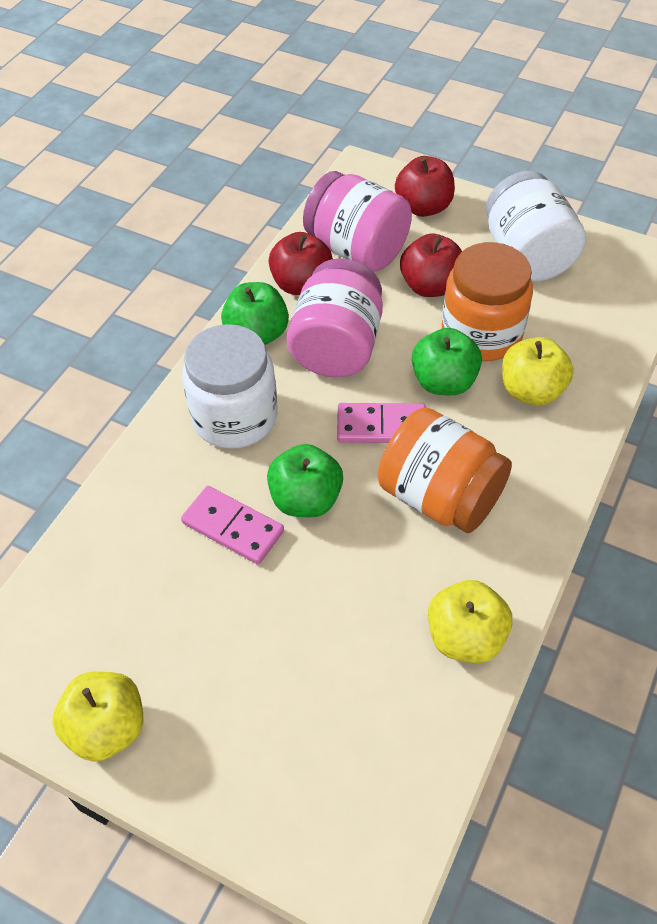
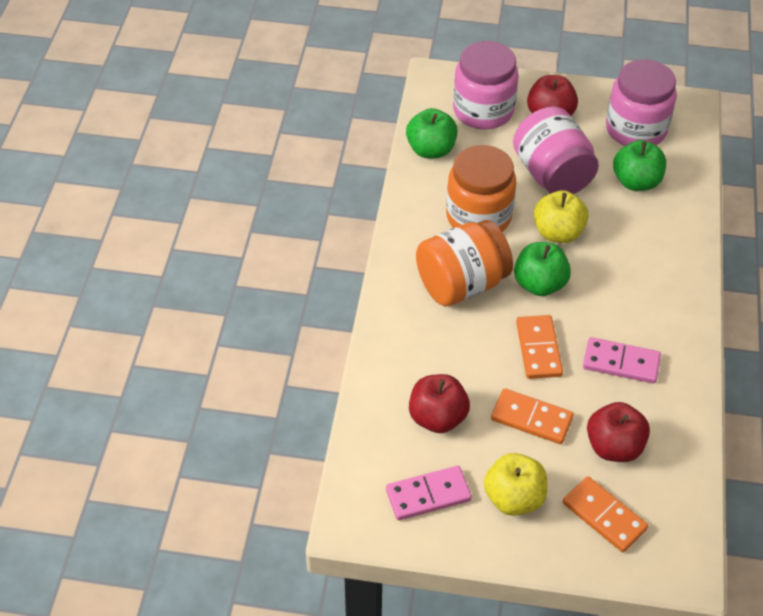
orange domino: 0 -> 3
pink jar: 2 -> 3
white jar: 2 -> 0
yellow apple: 3 -> 2

